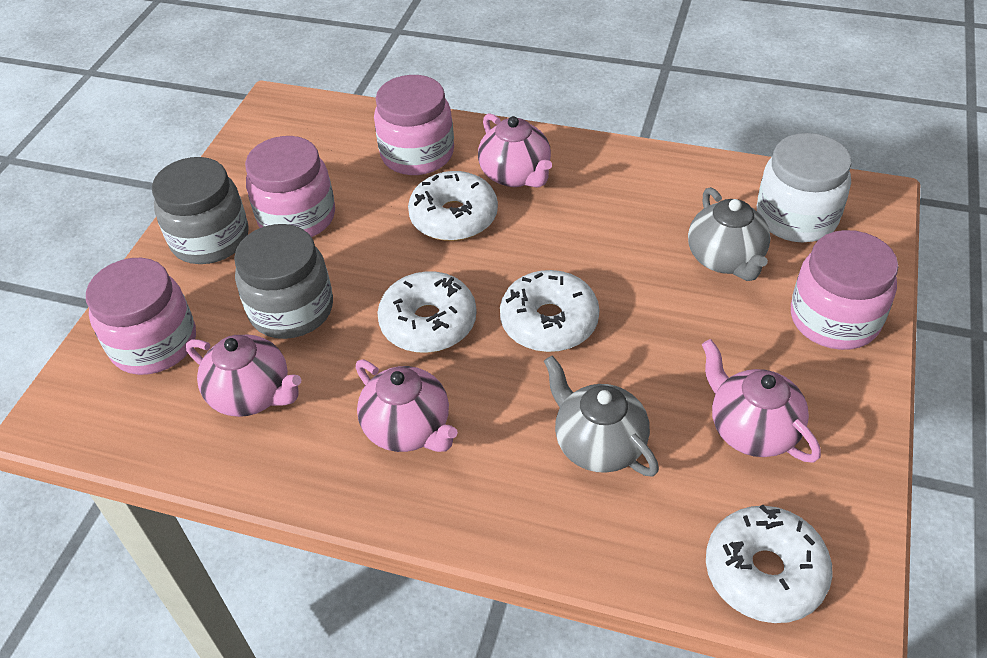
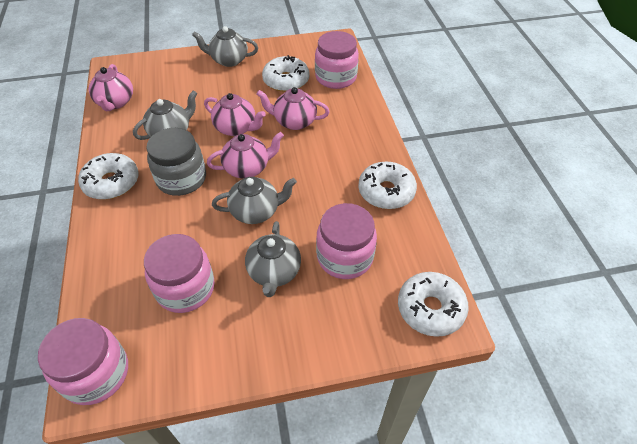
grey jar: 2 -> 1
grey teapot: 2 -> 4
white jar: 1 -> 0

